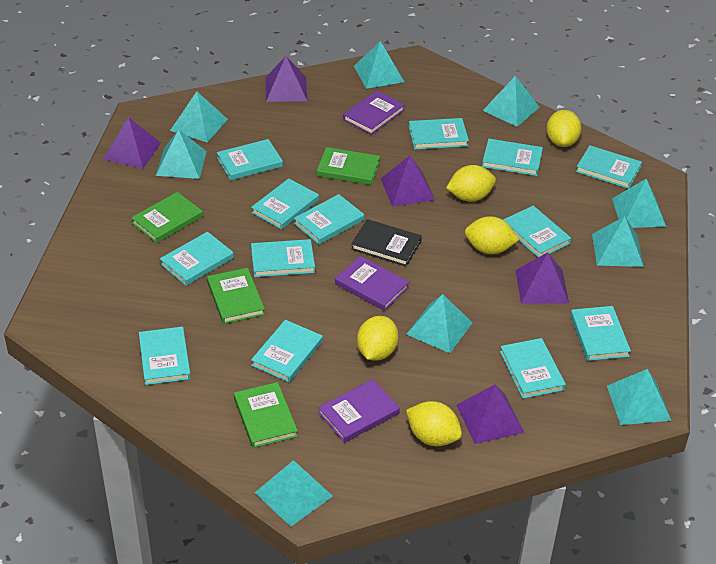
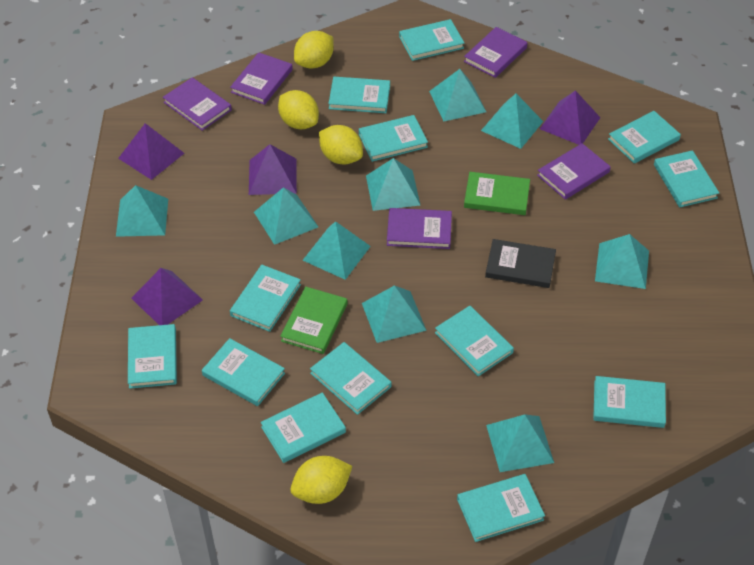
green book: 4 -> 2
purple book: 3 -> 5
purple pyramid: 5 -> 4
yellow lemon: 5 -> 4

